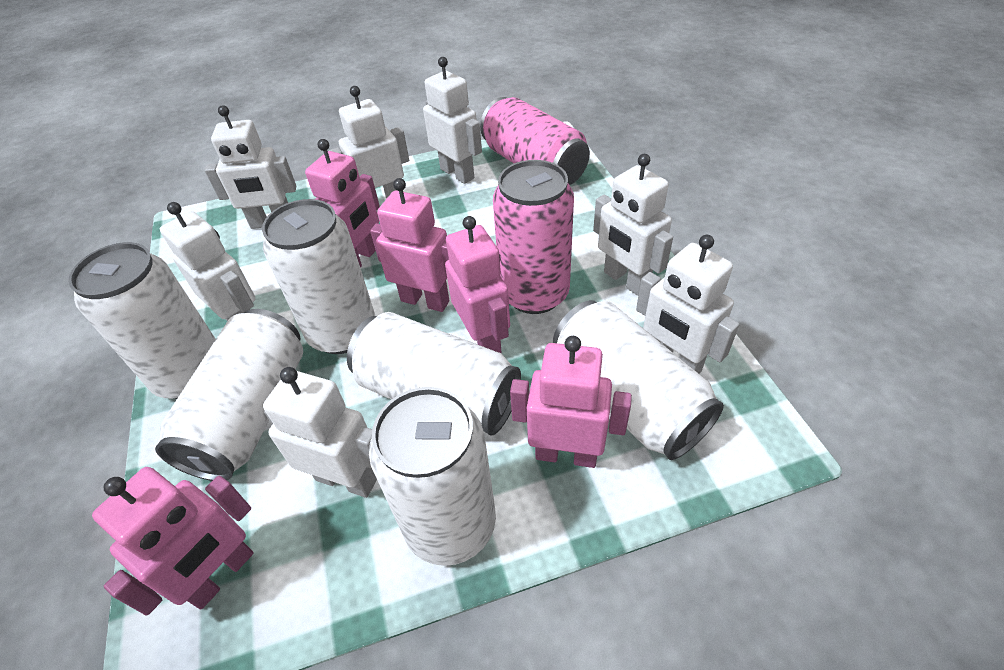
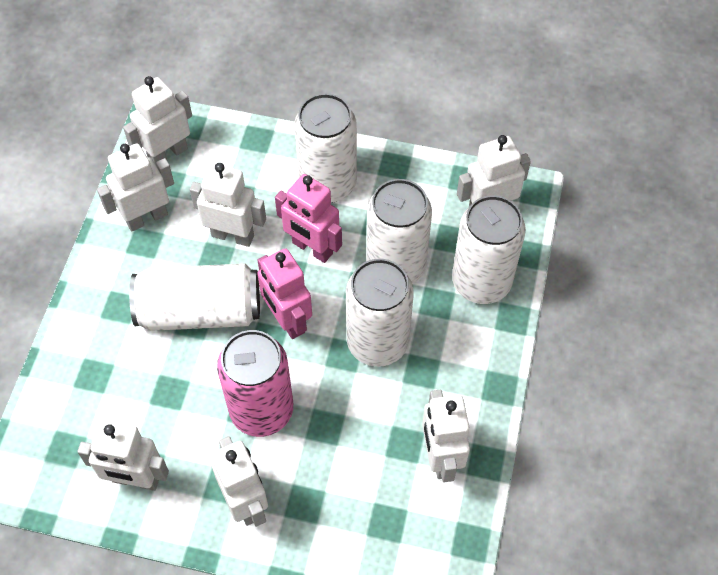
pink can: 2 -> 1
pink robot: 5 -> 2
white can: 6 -> 5

